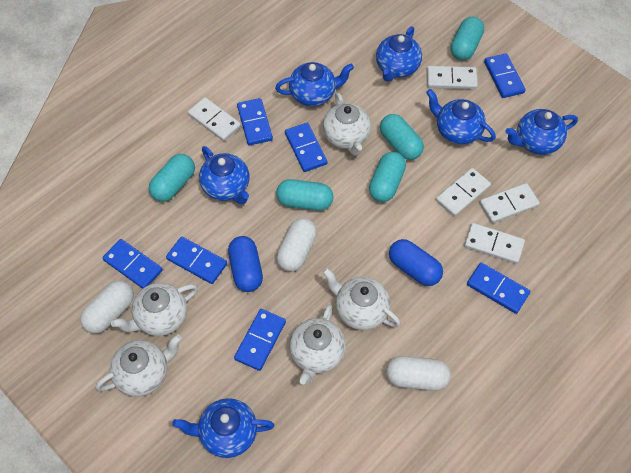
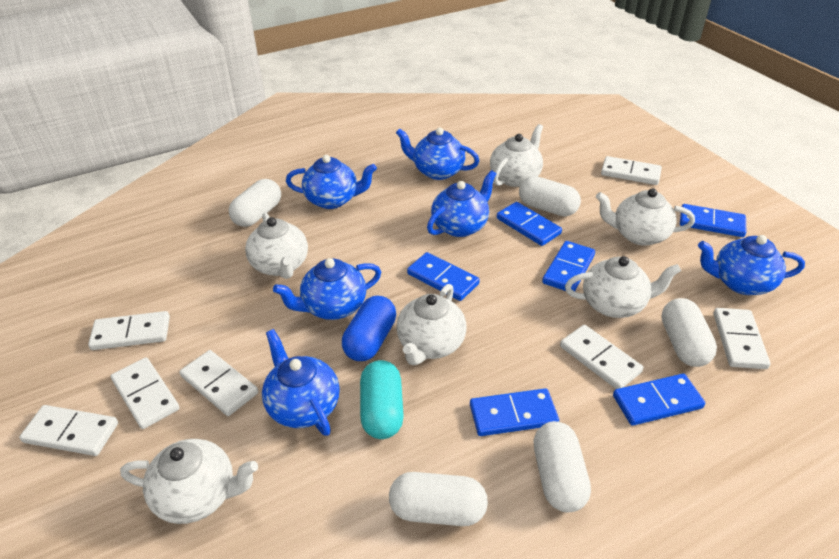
blue capsule: 2 -> 1
blue domino: 7 -> 6
turquoise capsule: 5 -> 1
white capsule: 3 -> 5
white domino: 5 -> 7
white teapot: 5 -> 6

